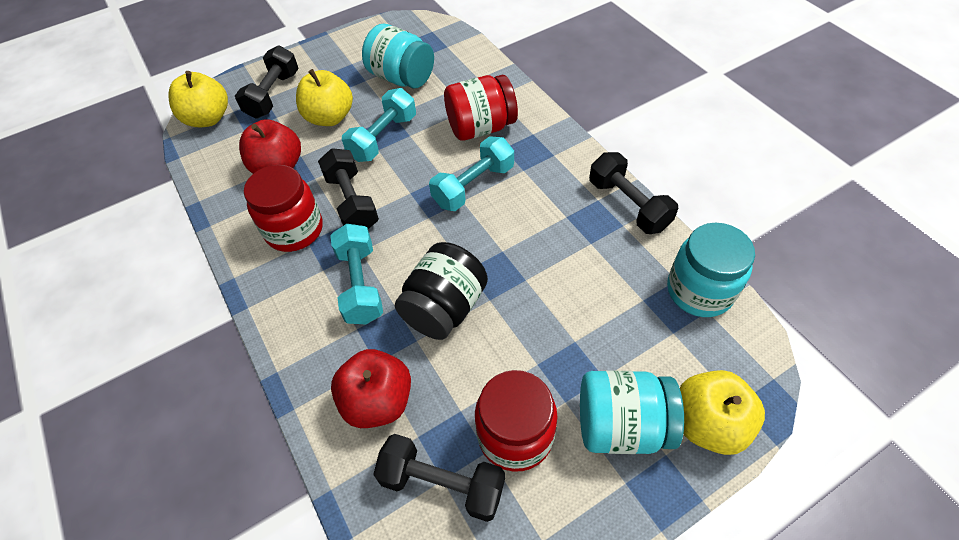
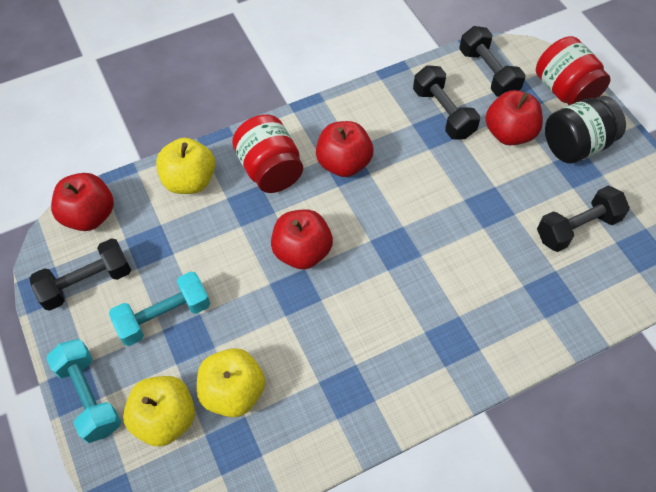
red apple: 2 -> 4
red jar: 3 -> 2
turquoise dumbbell: 3 -> 2
turquoise jar: 3 -> 0

